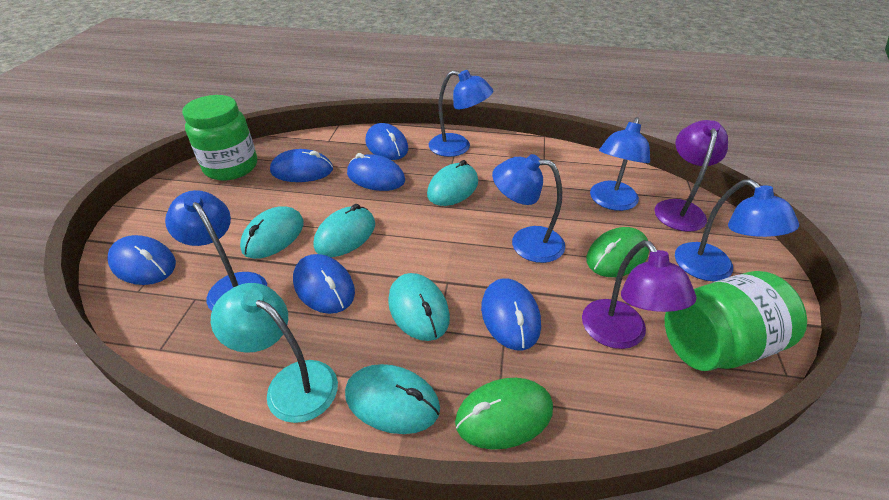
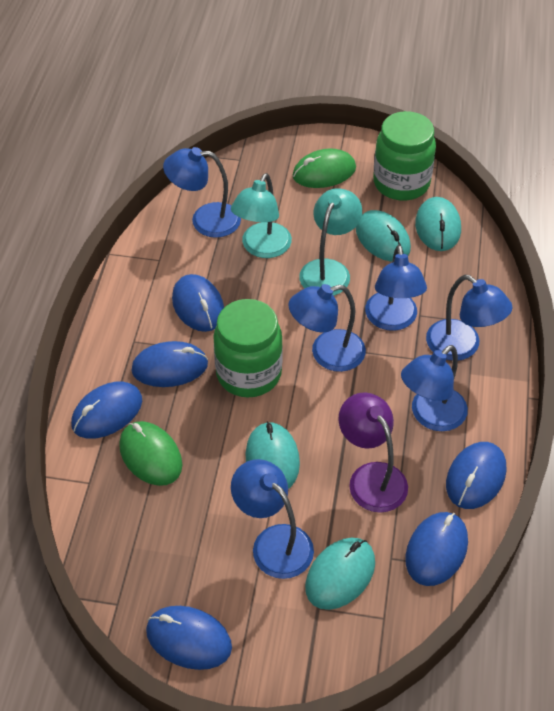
blue lamp: 5 -> 6
purple lamp: 2 -> 1
turquoise lamp: 1 -> 2
turquoise mouse: 5 -> 4

